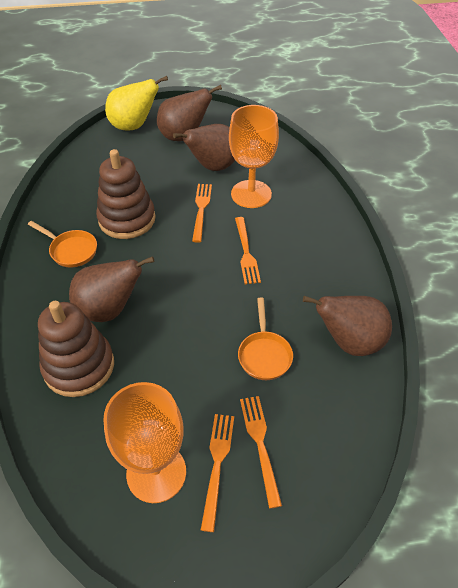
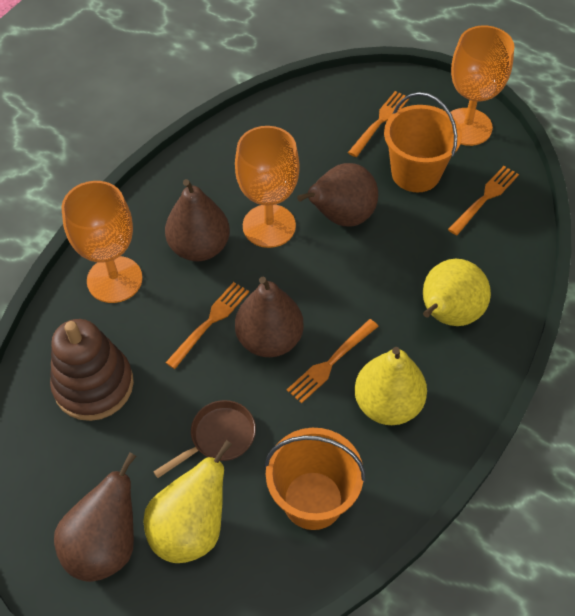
brown pan: 0 -> 1
brown stacking toy: 2 -> 1
orange bucket: 0 -> 2
orange goblet: 2 -> 3
orange pan: 2 -> 0
yellow pear: 1 -> 3

